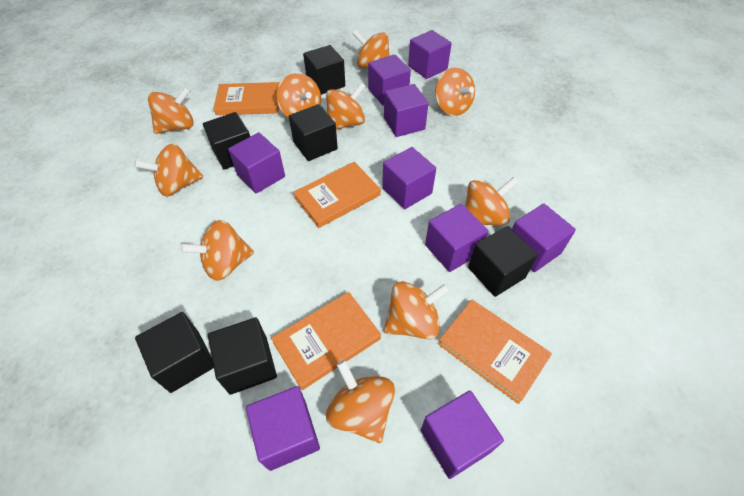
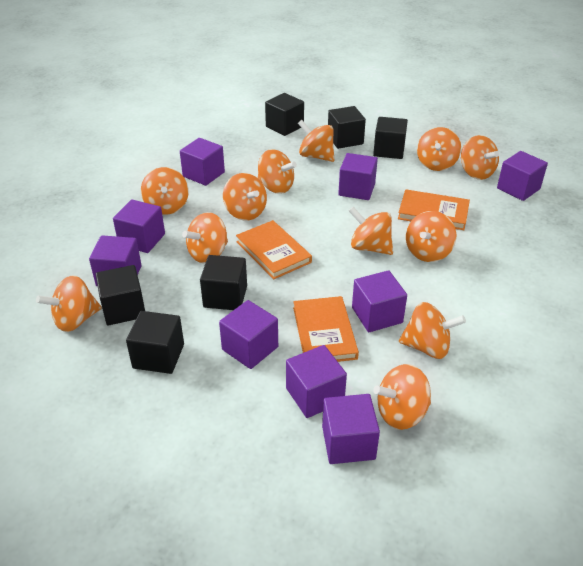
orange book: 4 -> 3
orange spinning top: 10 -> 12

